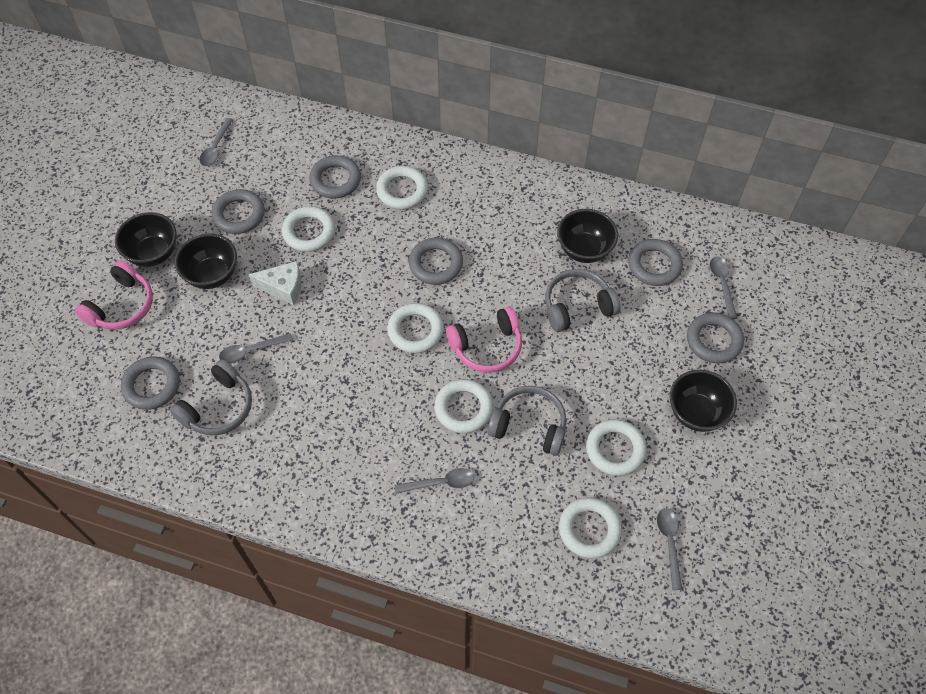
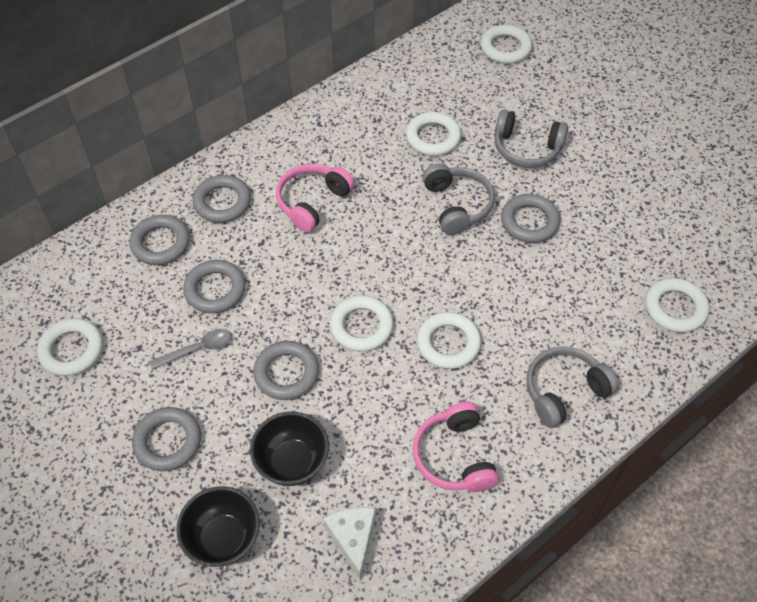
black bowl: 4 -> 2
grey spoon: 5 -> 1

